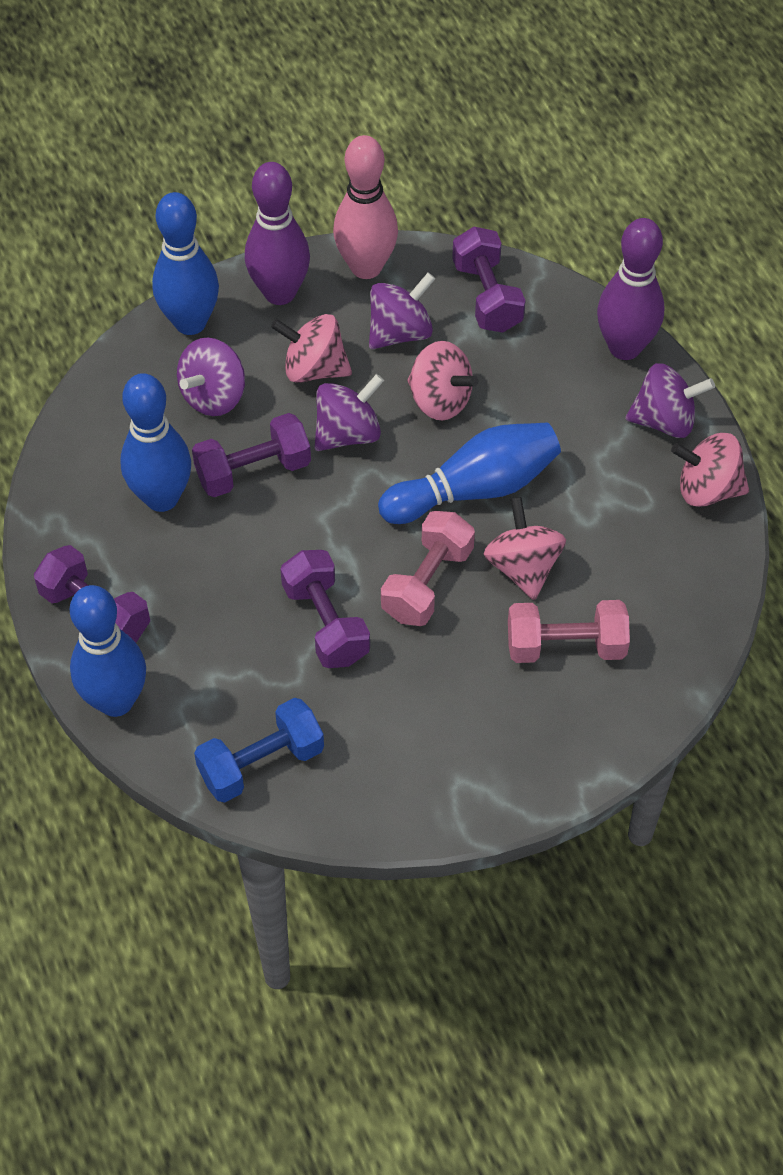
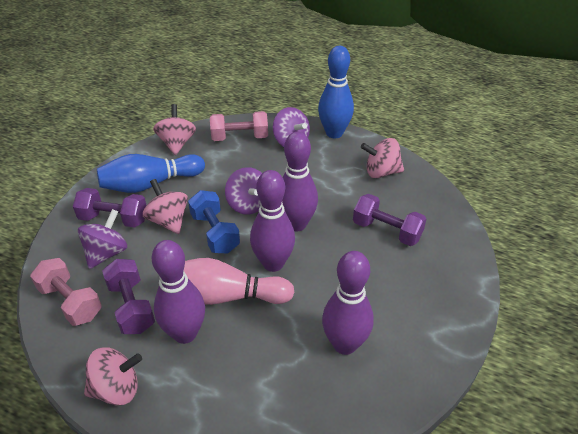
blue bowling pin: 4 -> 2
purple bowling pin: 2 -> 4
purple dumbbell: 4 -> 3
purple spinning top: 4 -> 3

